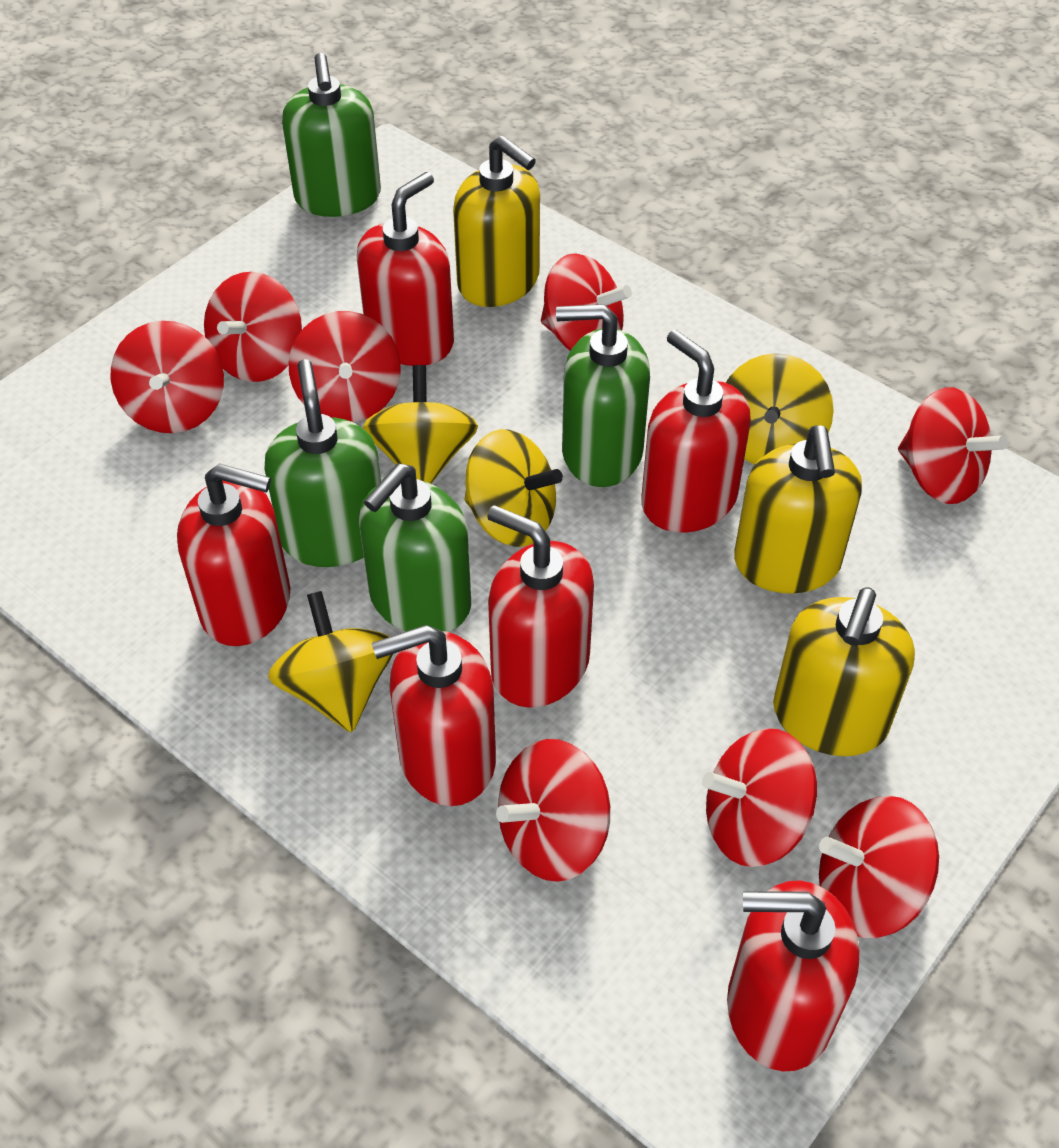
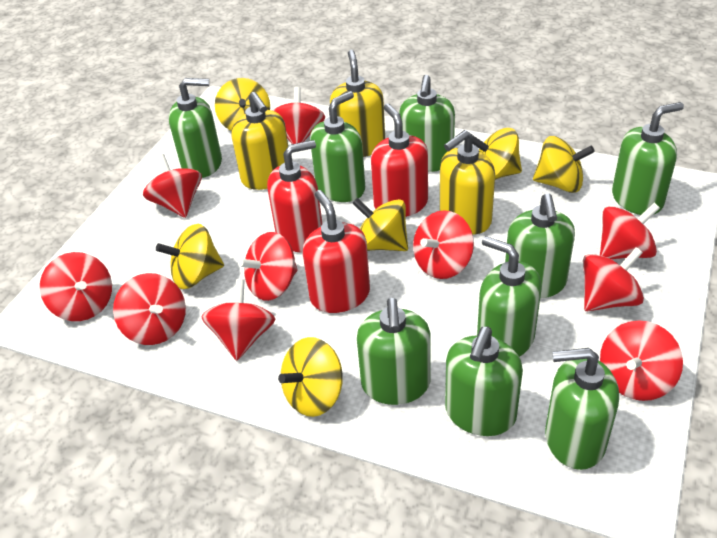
green soap dispenser: 4 -> 9
red soap dispenser: 6 -> 3
red spinning top: 8 -> 10
yellow spinning top: 4 -> 6

